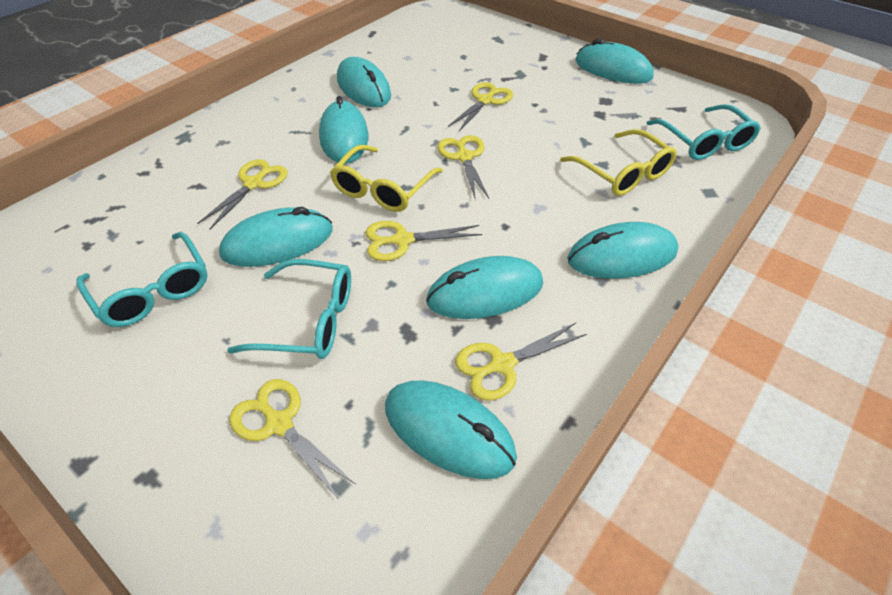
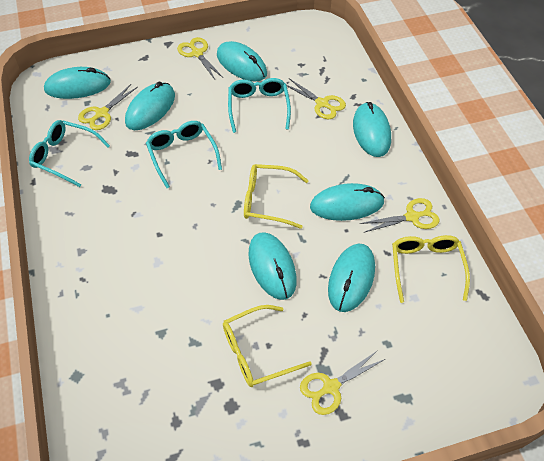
yellow glasses: 2 -> 3
yellow scissors: 6 -> 5

